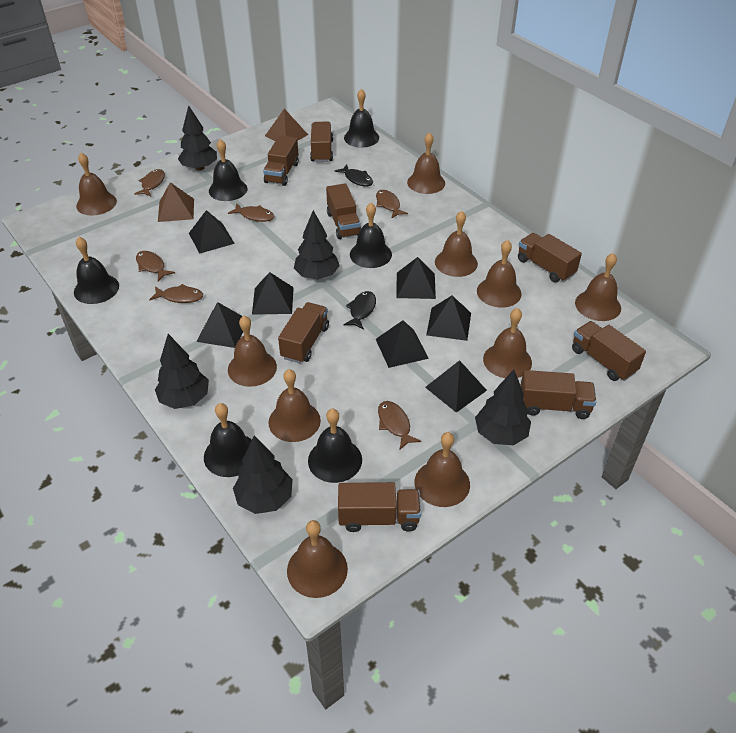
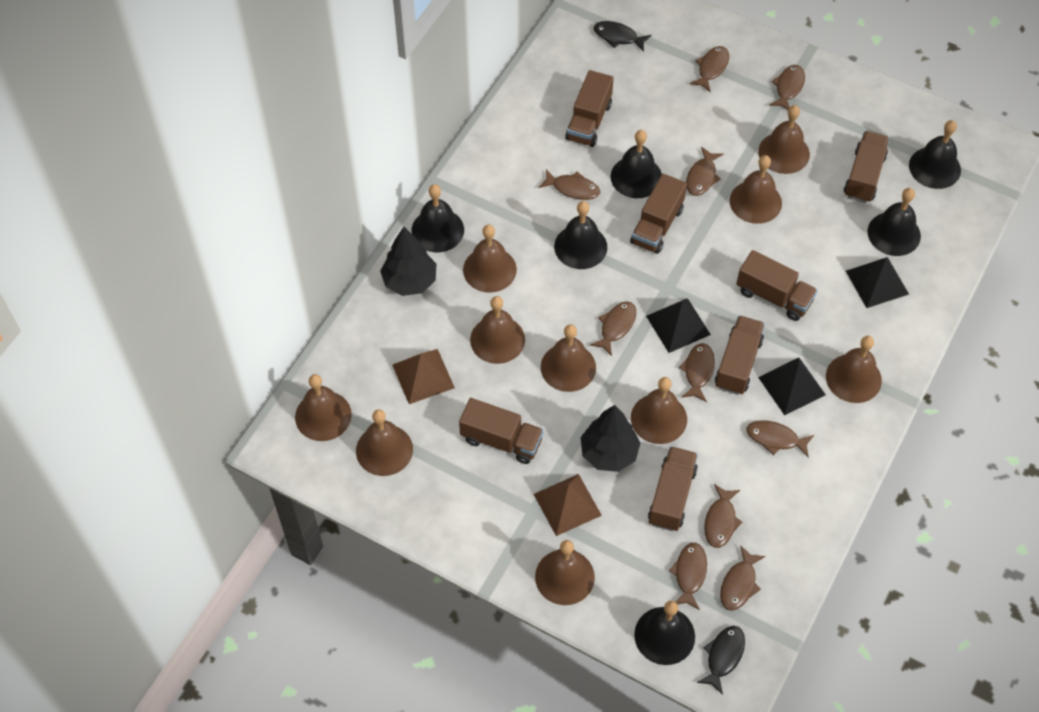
black pyramid: 7 -> 3
black tree: 5 -> 2
brown fish: 6 -> 10
brown truck: 8 -> 7

